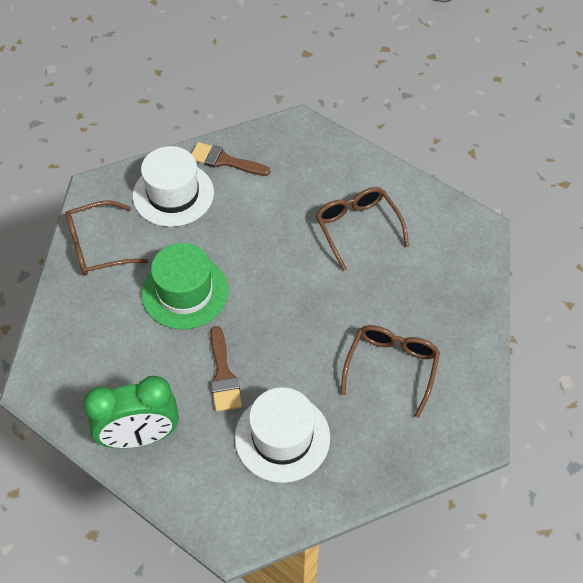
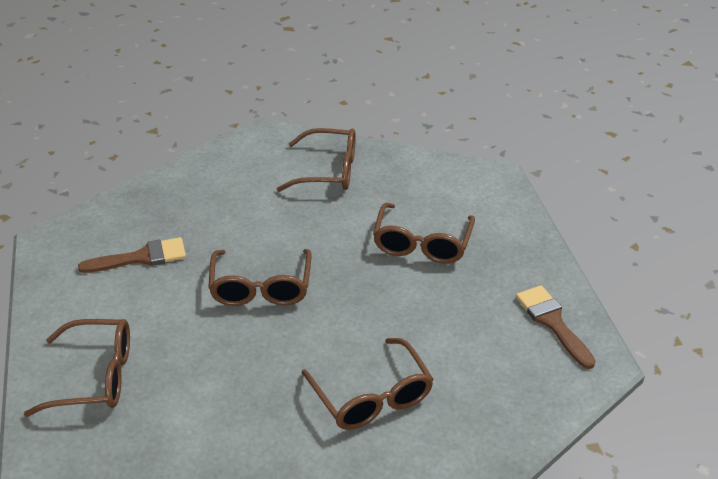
brown glasses: 3 -> 5
green clock: 1 -> 0
green hat: 1 -> 0
white hat: 2 -> 0

